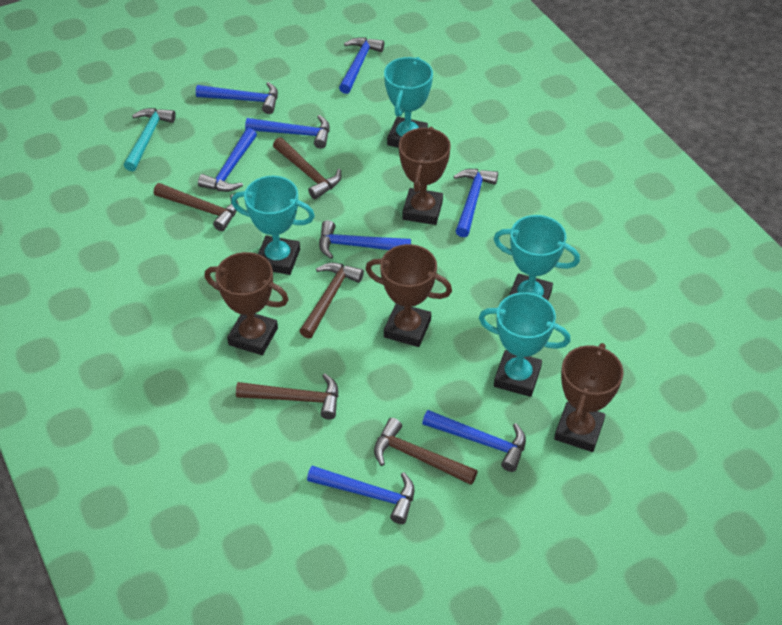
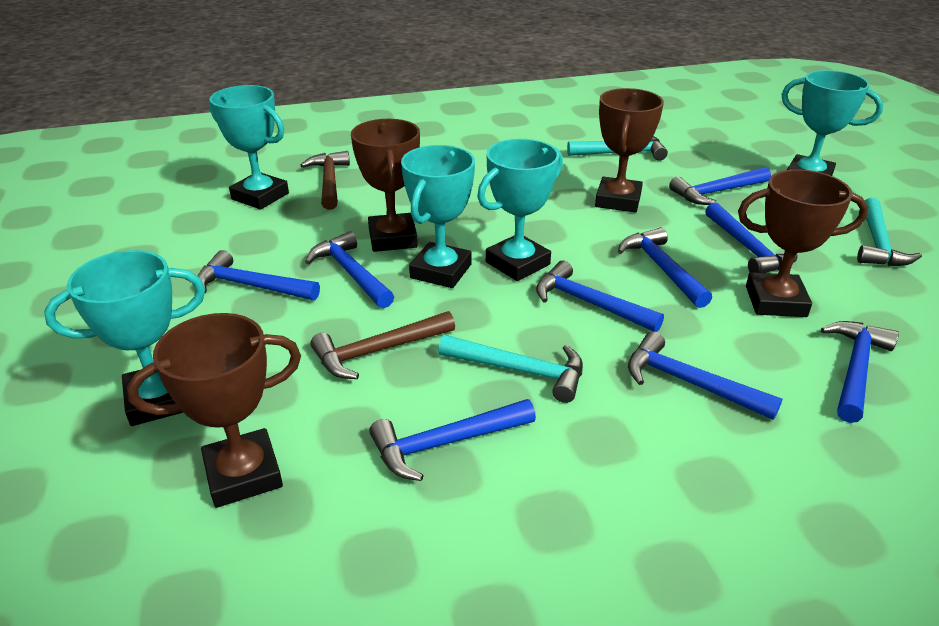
blue hammer: 8 -> 9
brown hammer: 5 -> 2
turquoise hammer: 1 -> 3
turquoise trophy: 4 -> 5

